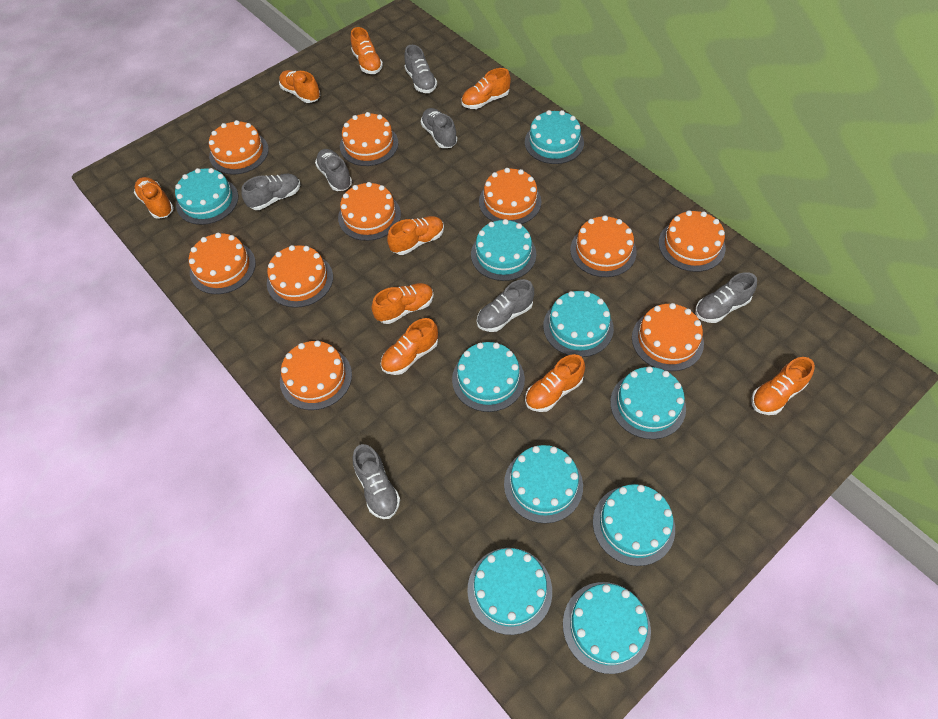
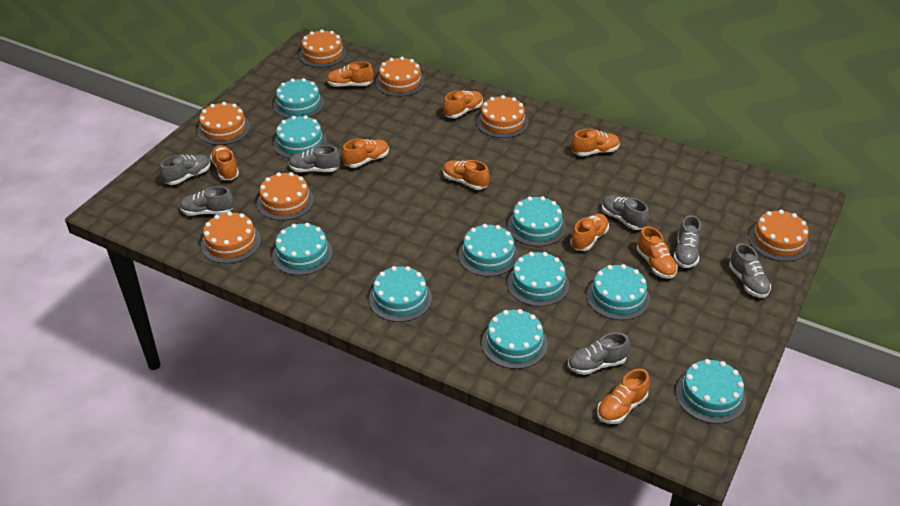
orange cake: 10 -> 7

